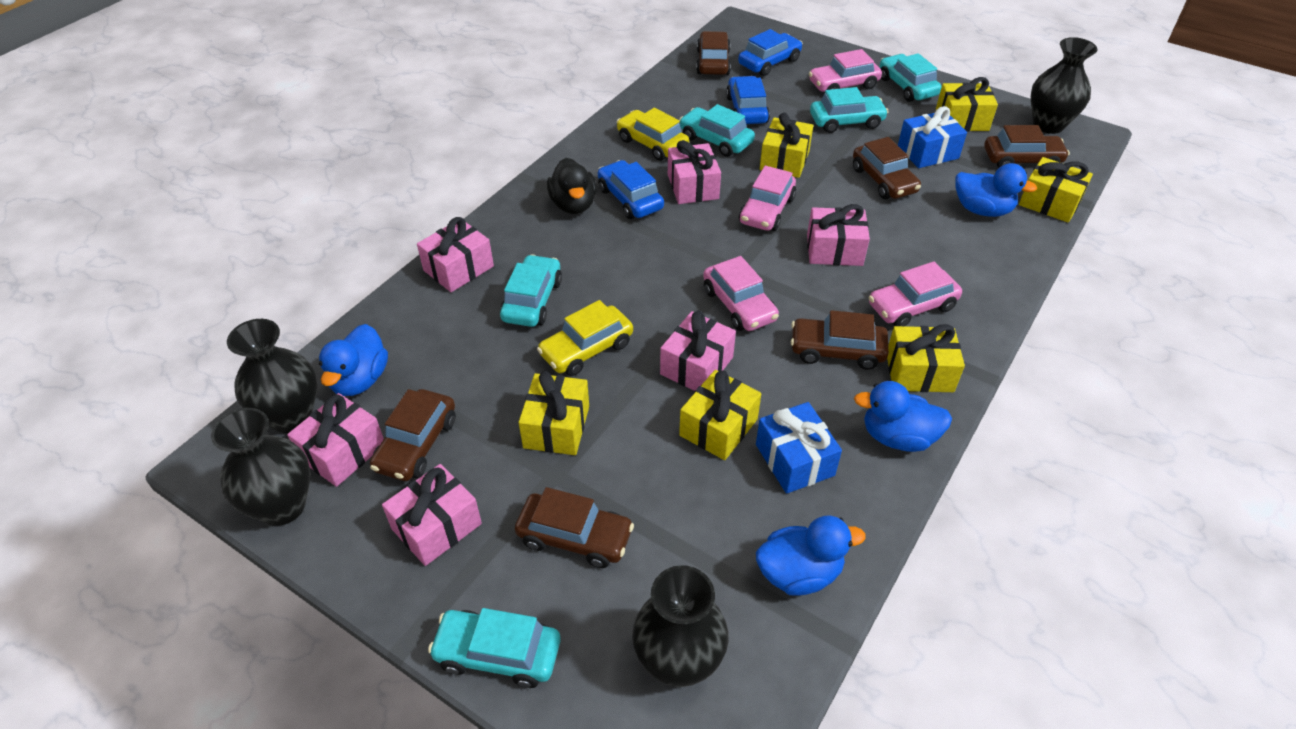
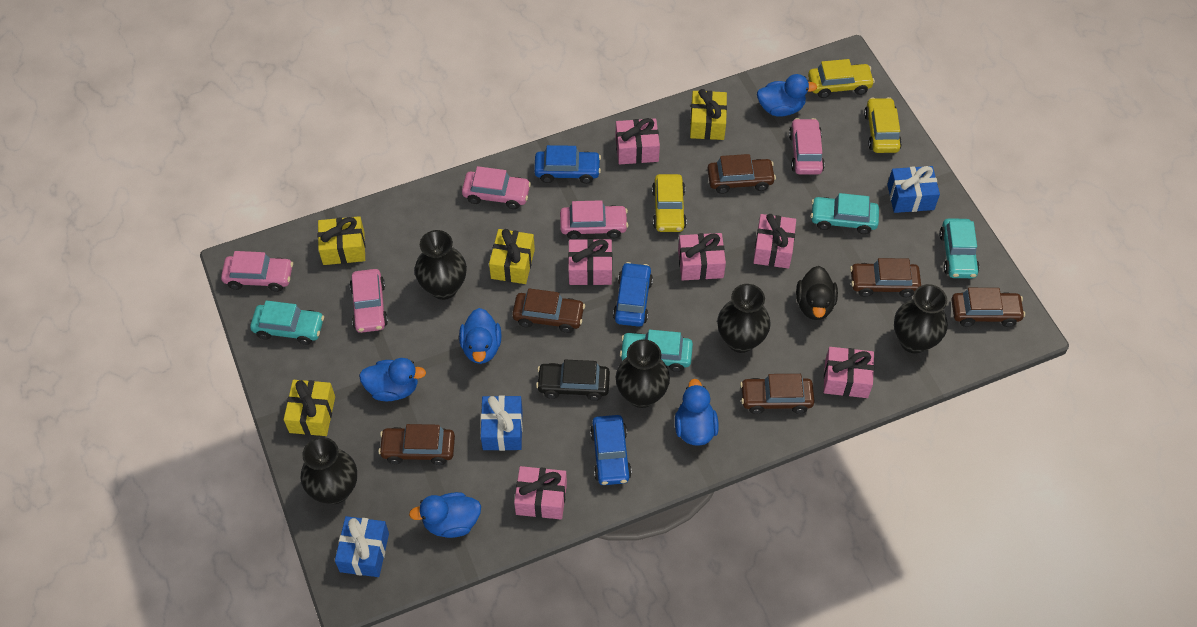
black car: 0 -> 1
black vase: 4 -> 5
blue duck: 4 -> 5
blue gift: 2 -> 3
pink car: 4 -> 5
turquoise car: 5 -> 4
yellow car: 2 -> 3
yellow gift: 6 -> 4

